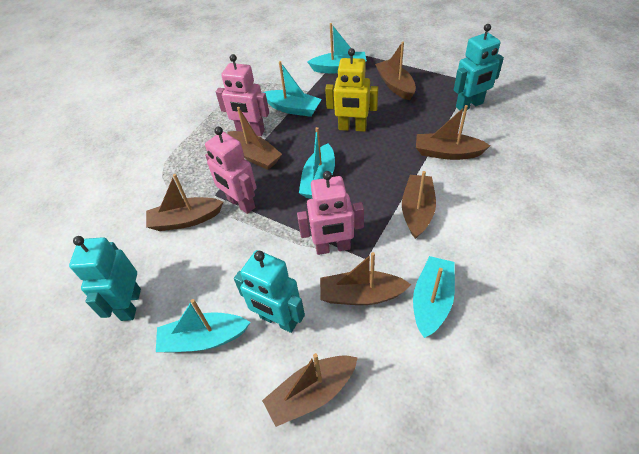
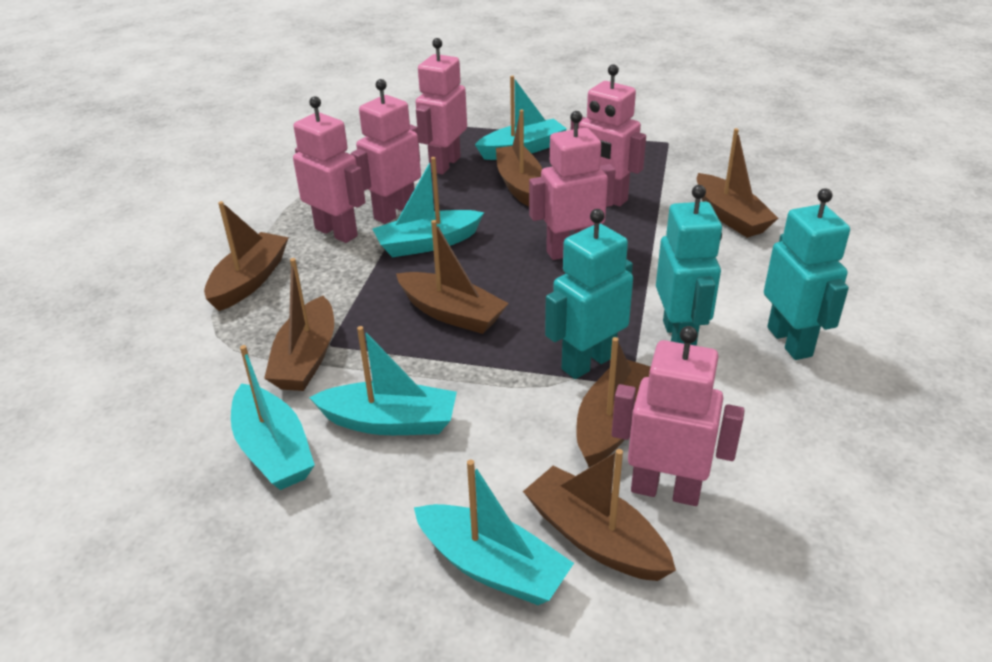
pink robot: 3 -> 6
yellow robot: 1 -> 0

